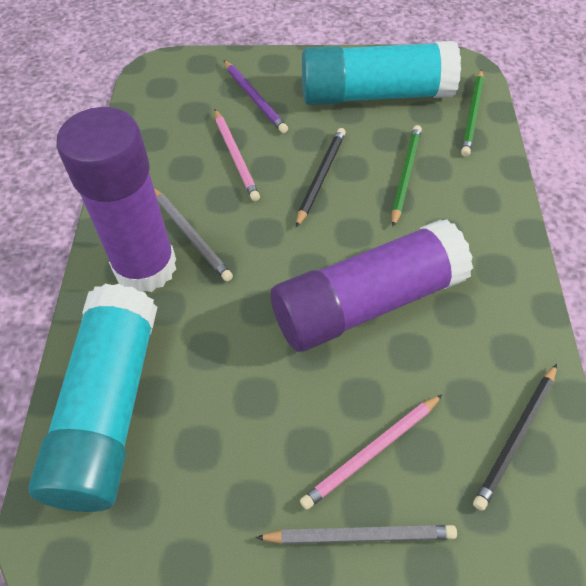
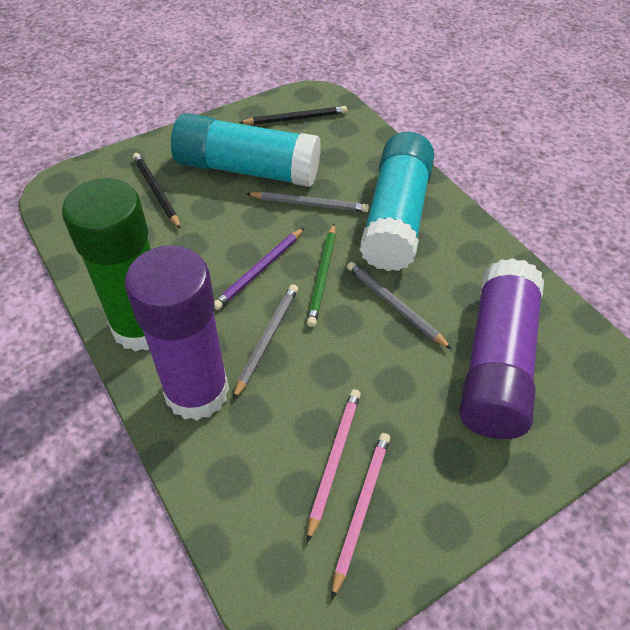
green glue stick: 0 -> 1
green pencil: 2 -> 1
grey pencil: 2 -> 3

